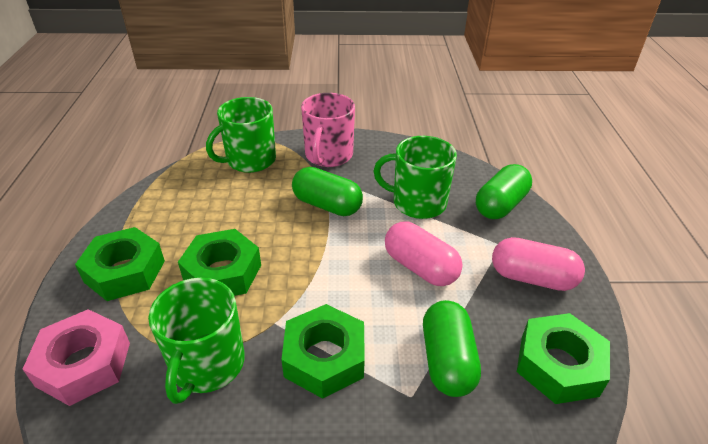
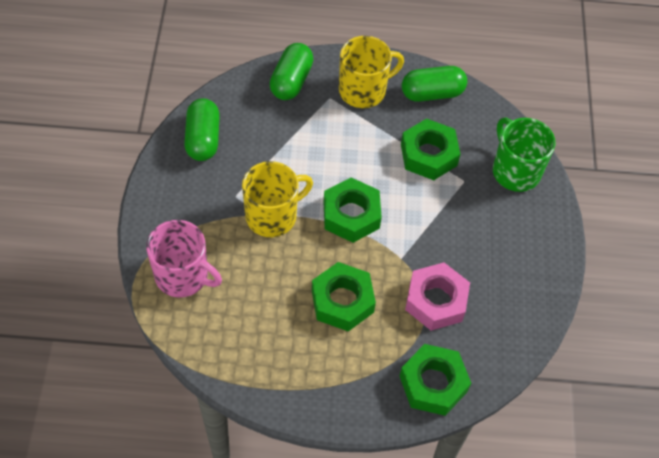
green mug: 3 -> 1
pink capsule: 2 -> 0
yellow mug: 0 -> 2

